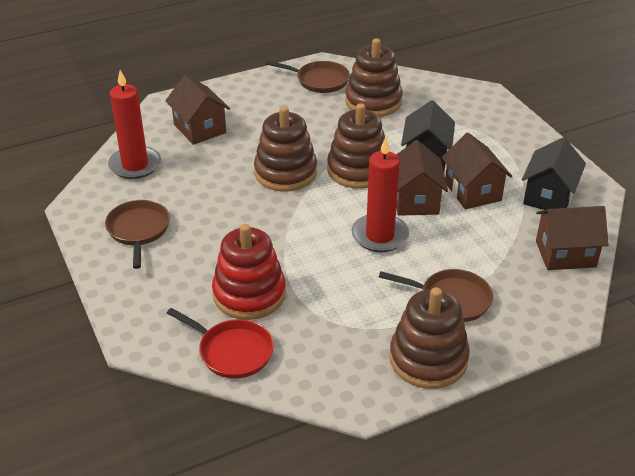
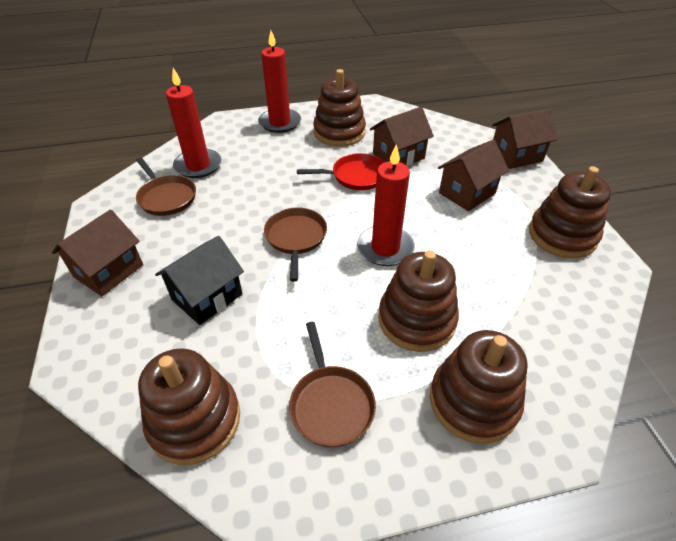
black house: 2 -> 1
brown stacking toy: 4 -> 5
red candle: 2 -> 3
red stacking toy: 1 -> 0

